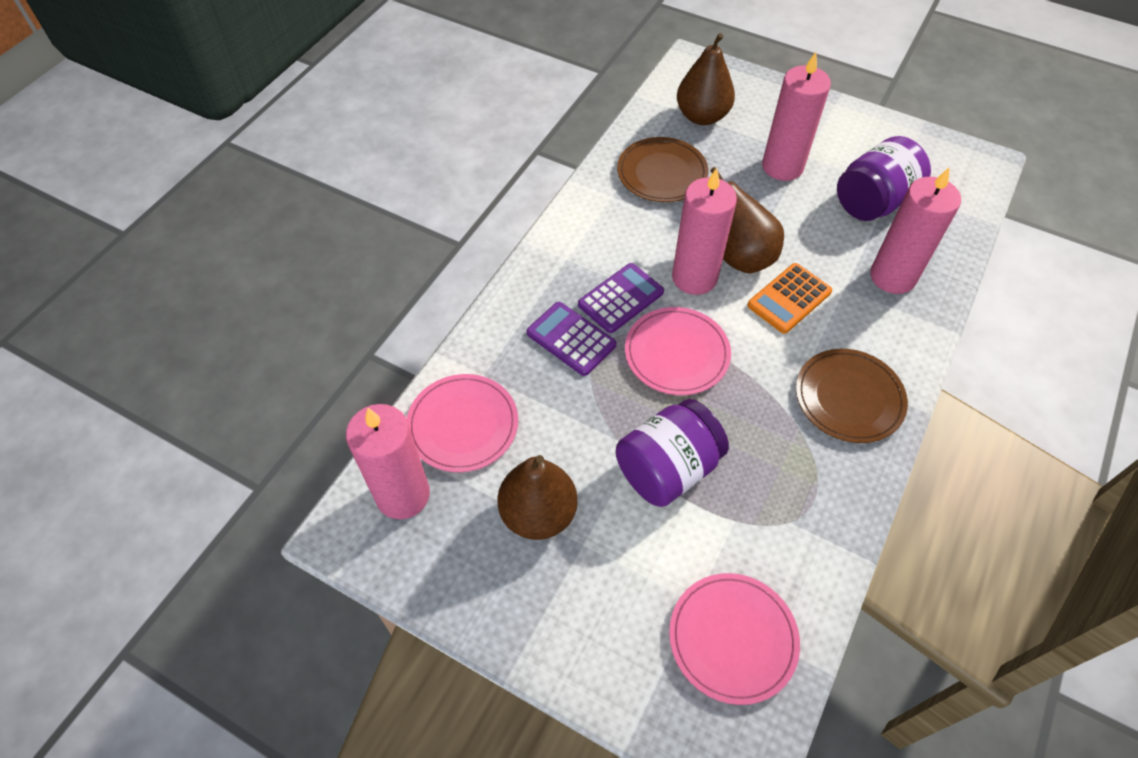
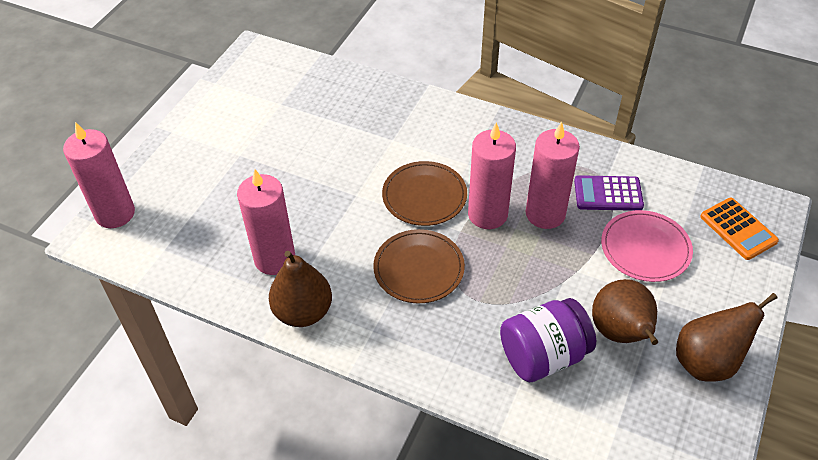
pink plate: 3 -> 1
purple calculator: 2 -> 1
purple jar: 2 -> 1

